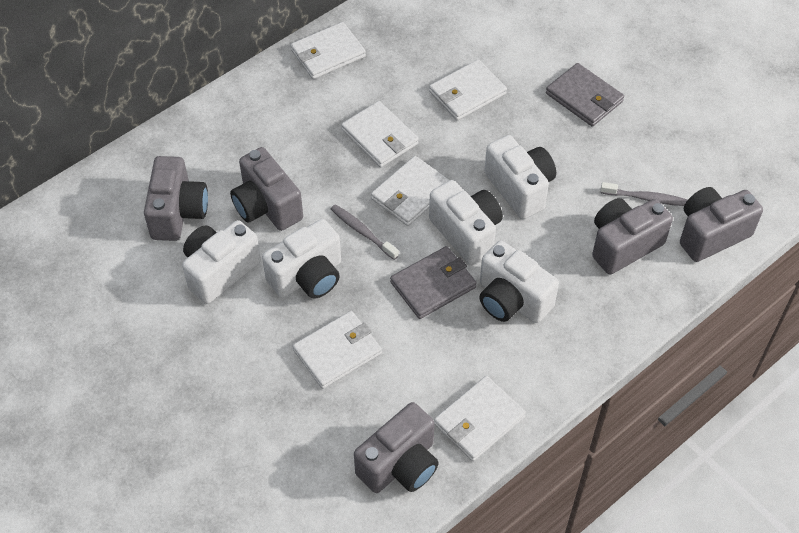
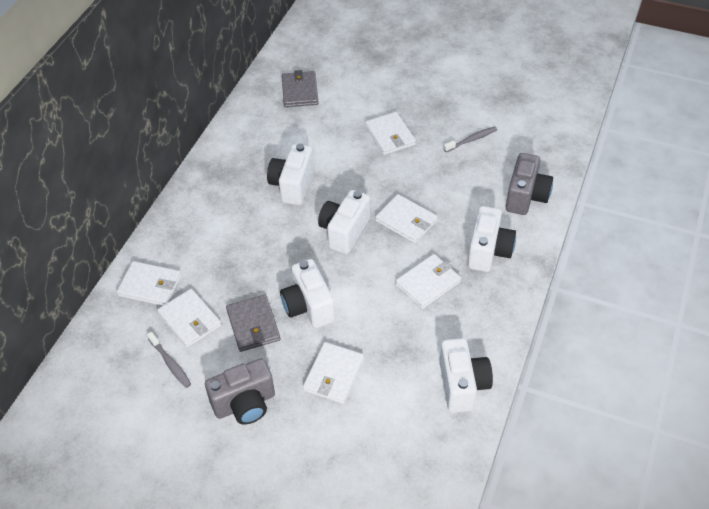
grey camera: 5 -> 2

